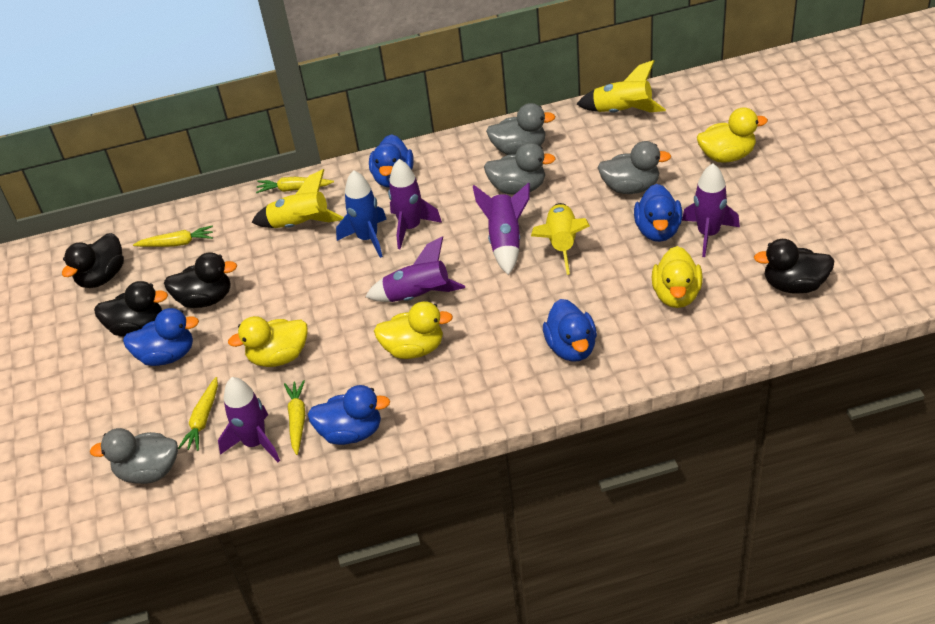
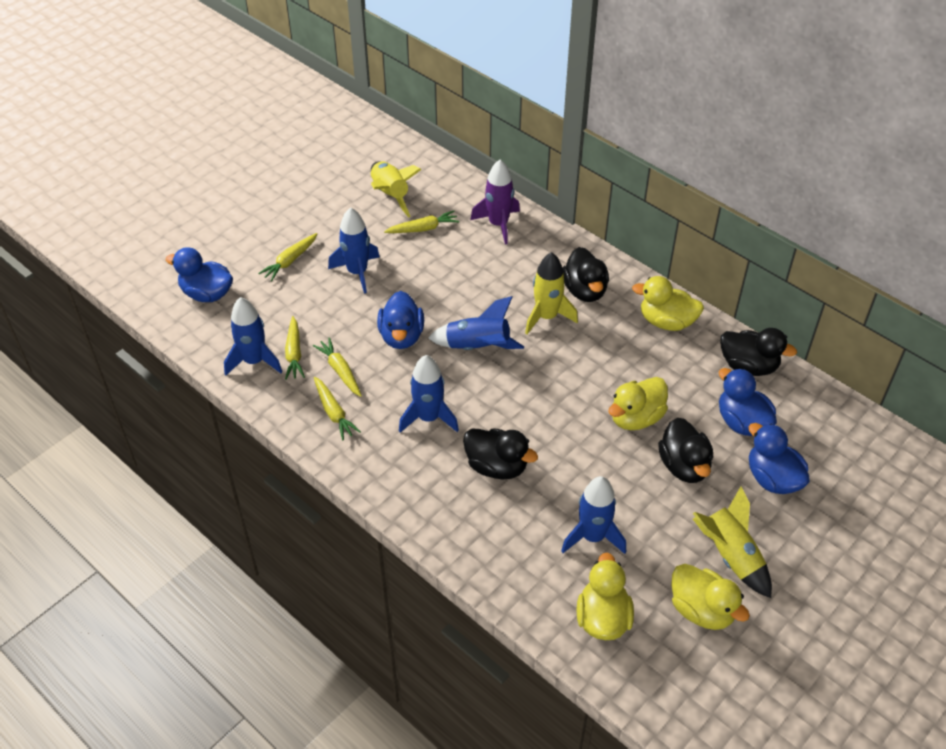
blue duck: 5 -> 4
blue rocket: 1 -> 5
grey duck: 4 -> 0
purple rocket: 5 -> 1
yellow carrot: 4 -> 5

